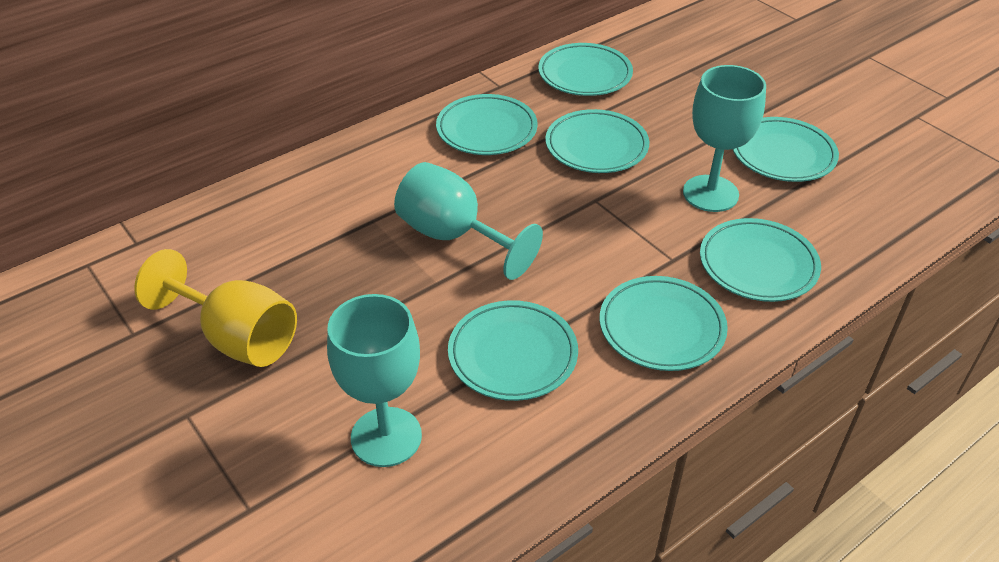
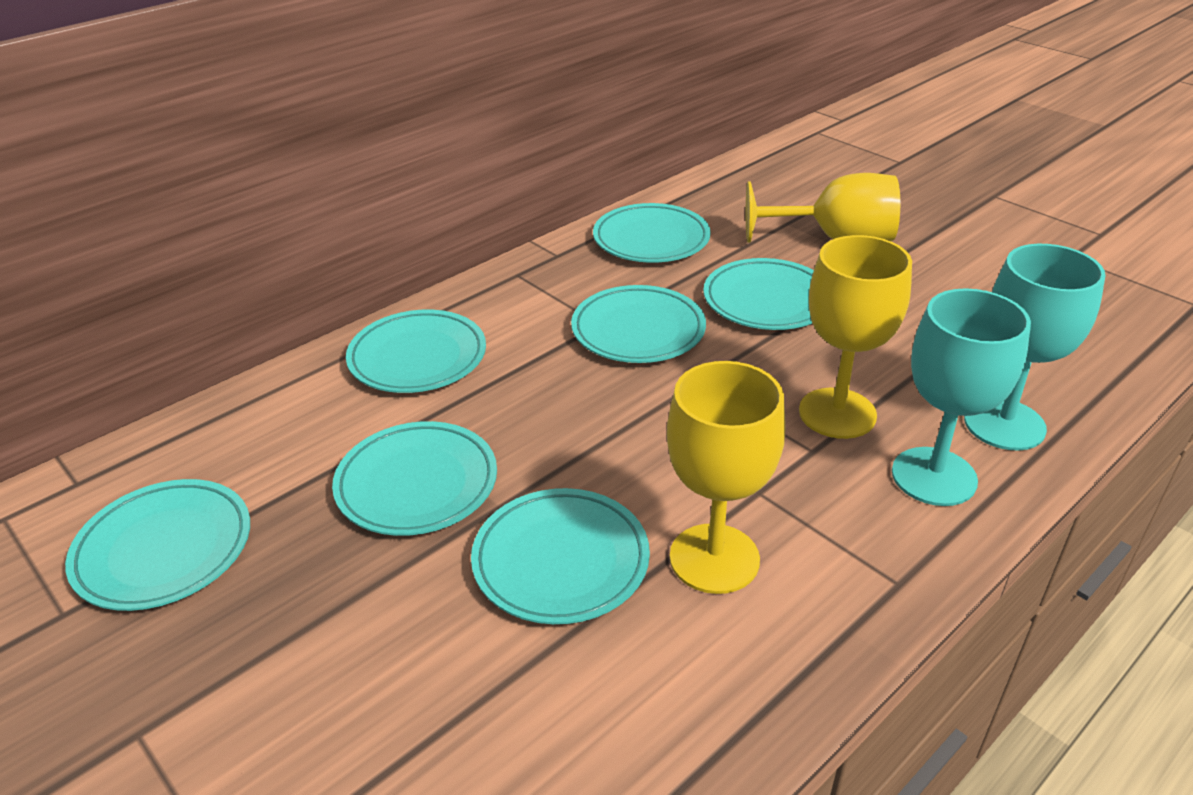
turquoise goblet: 3 -> 2
yellow goblet: 1 -> 3

